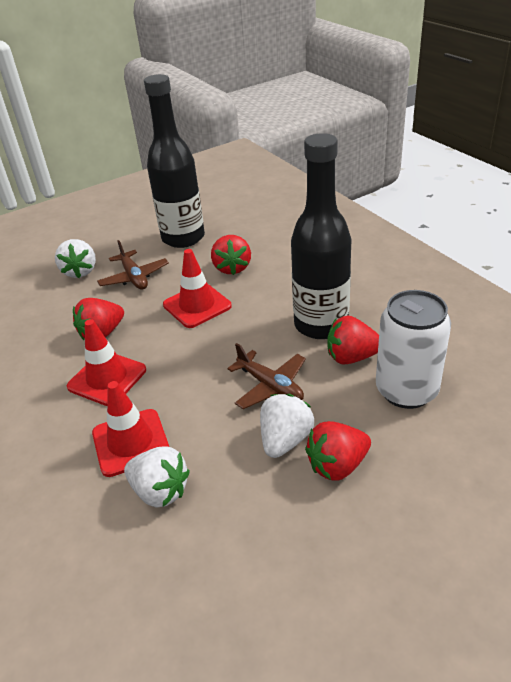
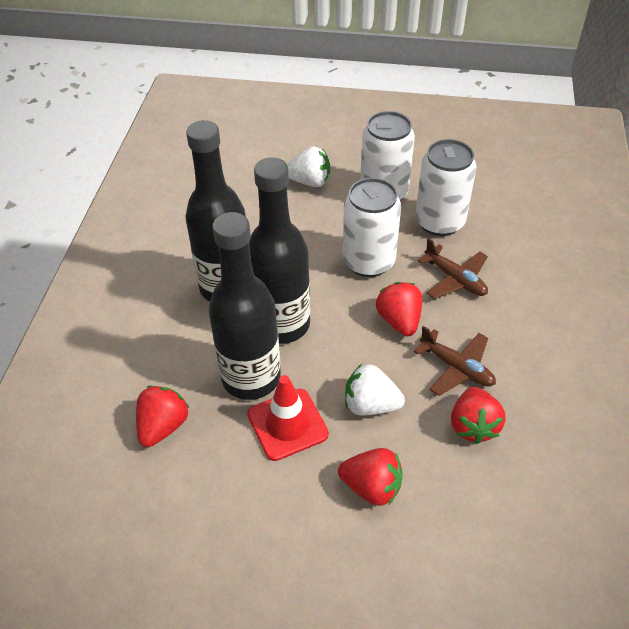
black bottle: 2 -> 3
red traffic cone: 3 -> 1
white can: 1 -> 3
white strawberry: 3 -> 2

